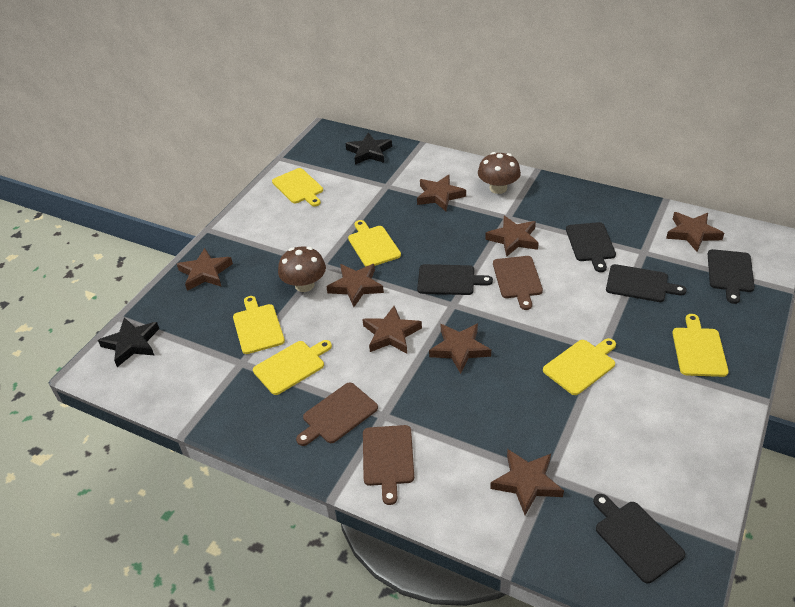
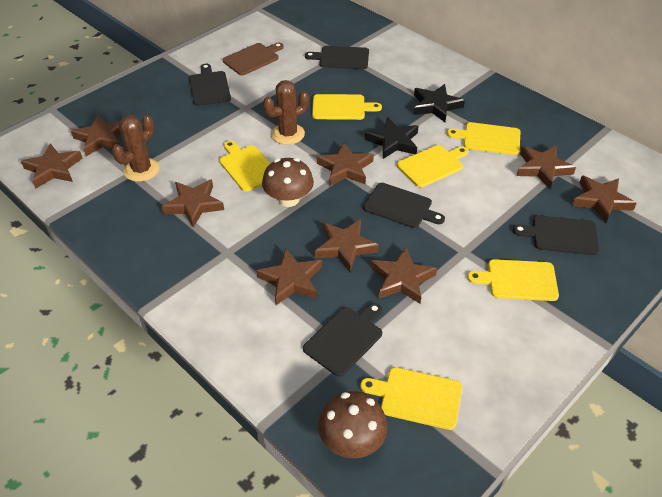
brown cactus: 0 -> 2
brown cutting board: 3 -> 1
brown star: 8 -> 9

